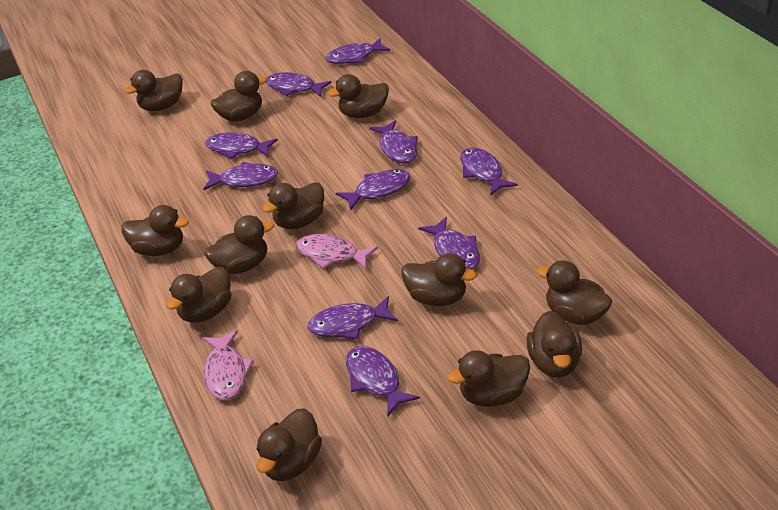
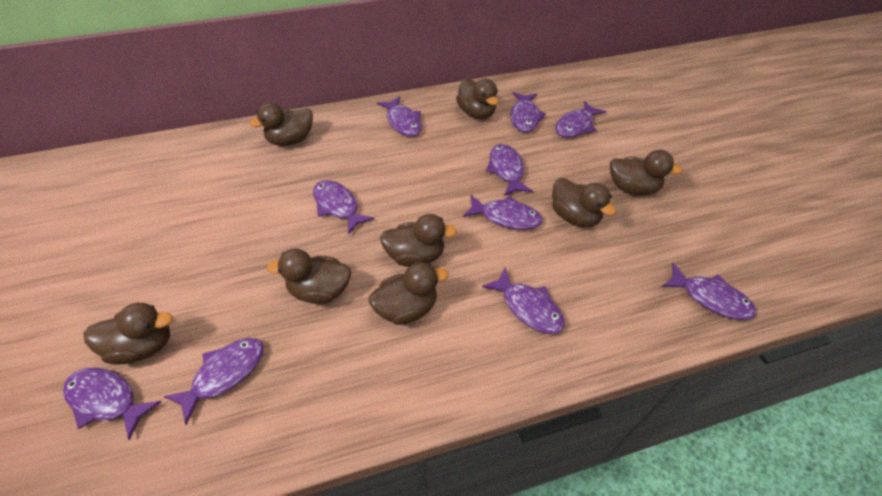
brown duck: 12 -> 8
pink fish: 2 -> 0

